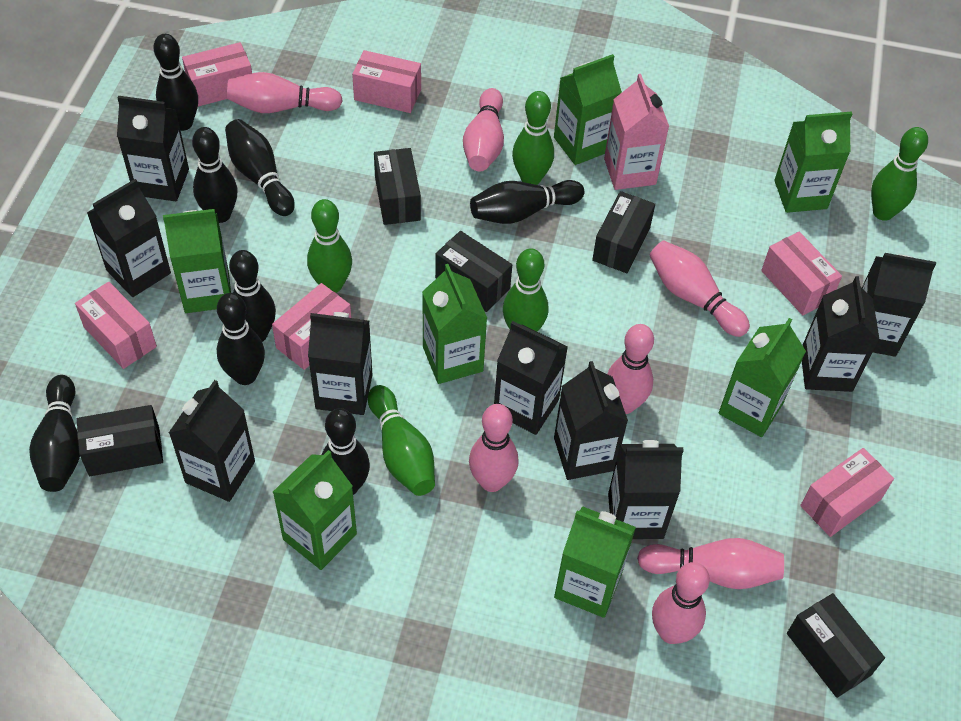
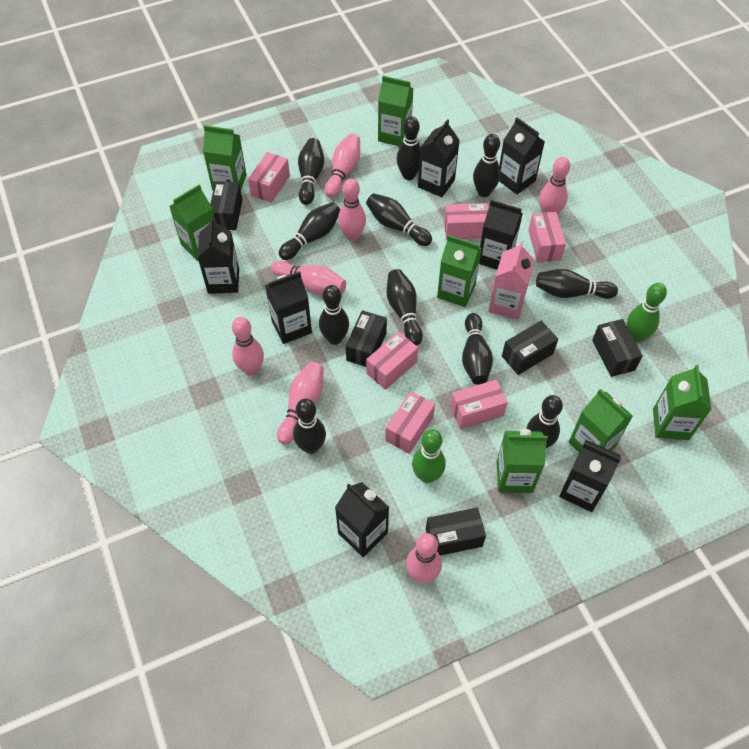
black bowling pin: 8 -> 11
black carton: 9 -> 7
green bowling pin: 5 -> 2

